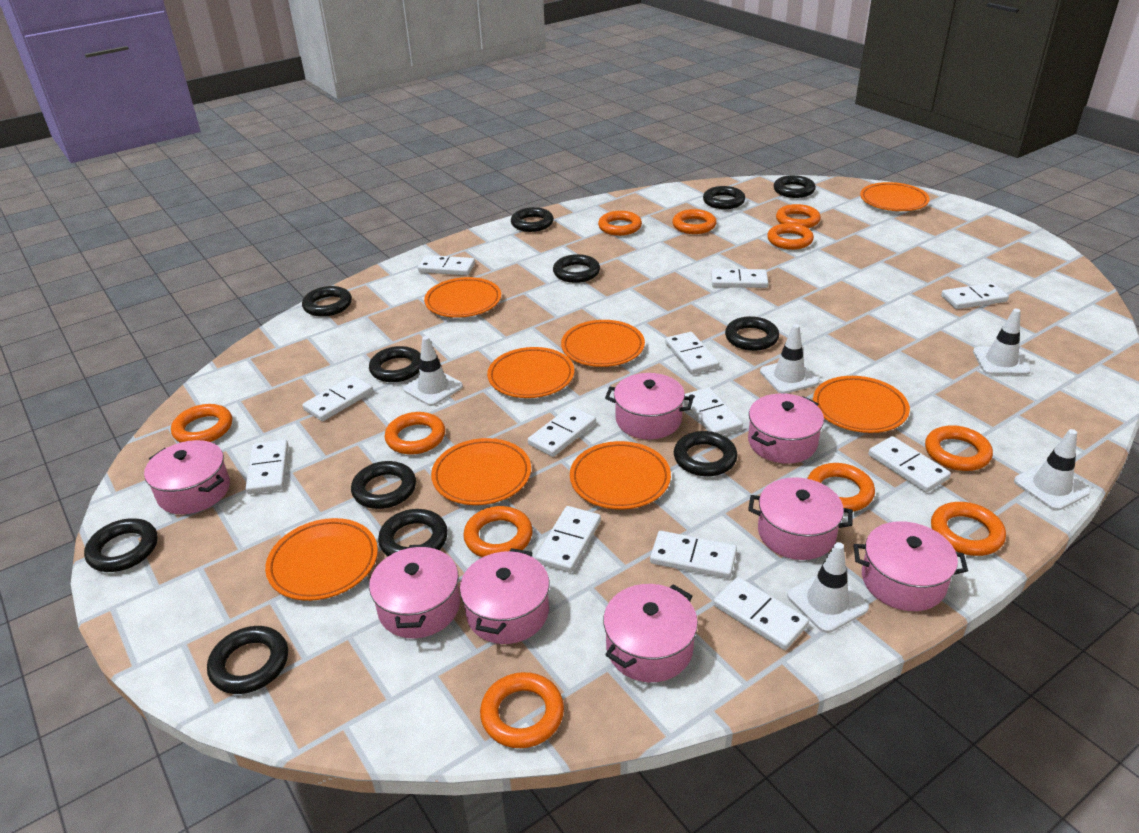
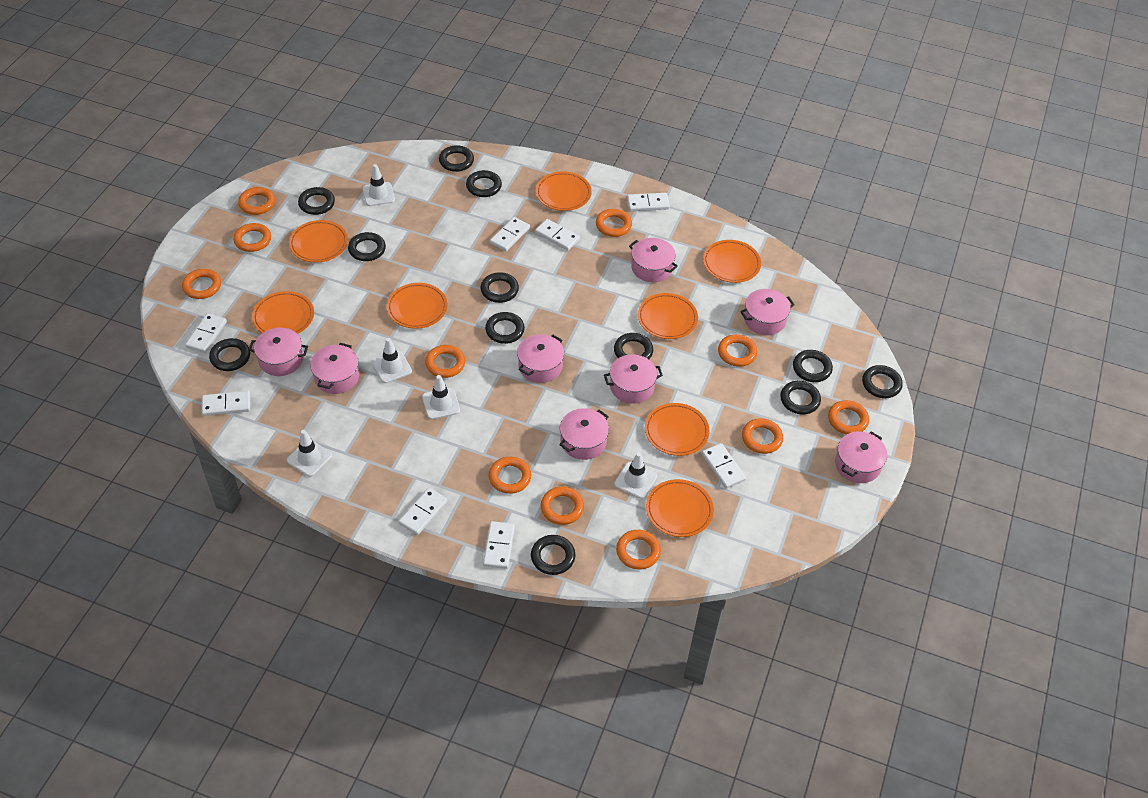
white domino: 12 -> 8

